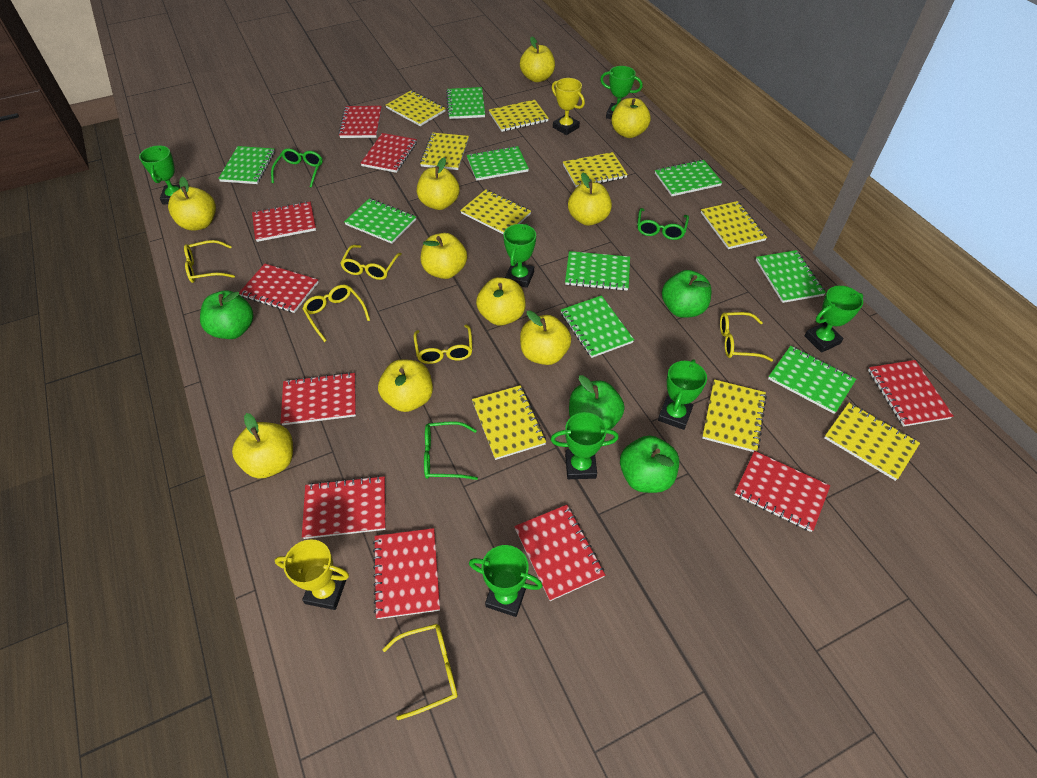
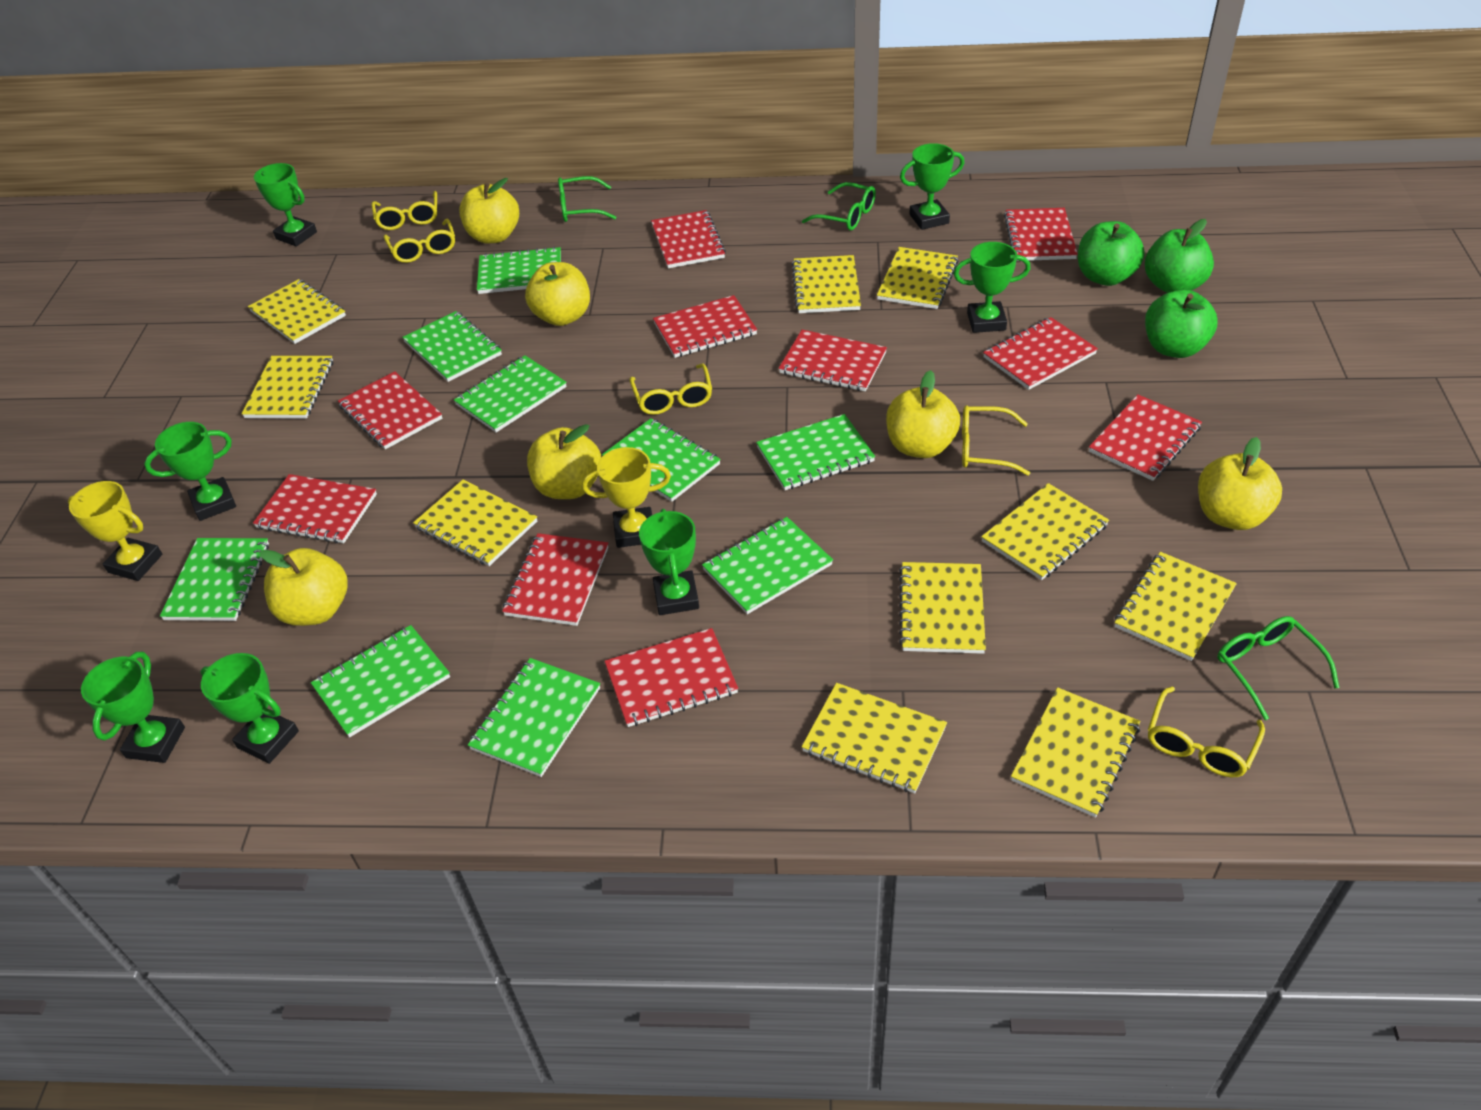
green apple: 4 -> 3
yellow apple: 10 -> 6
yellow glasses: 6 -> 5
yellow notebook: 9 -> 10

